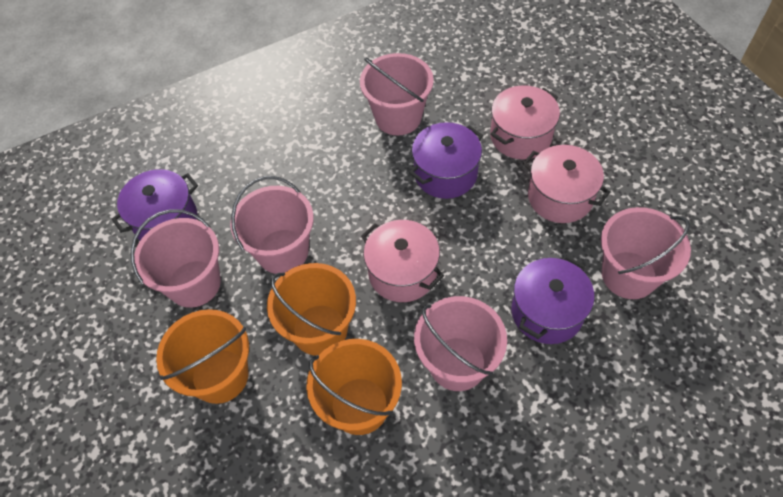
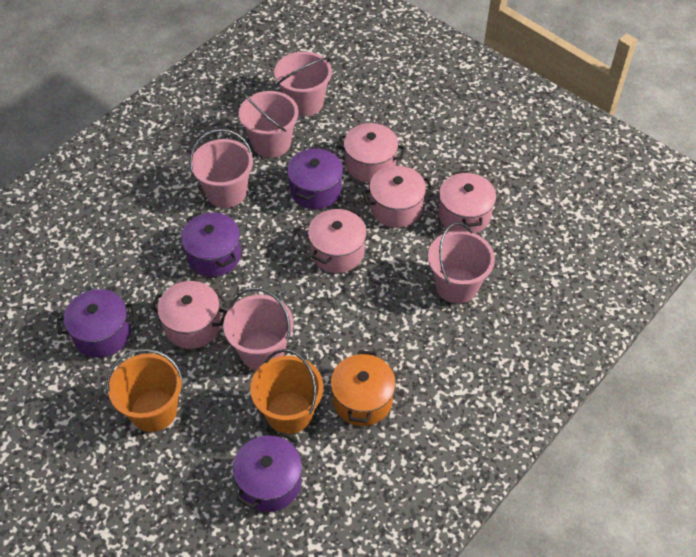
orange bucket: 3 -> 2
orange pot: 0 -> 1
pink pot: 3 -> 5
purple pot: 3 -> 4

